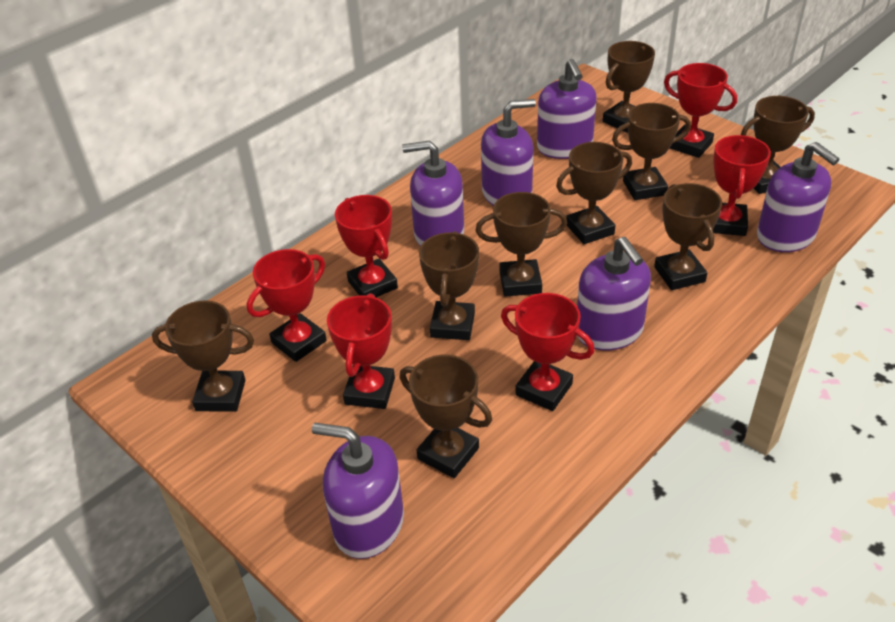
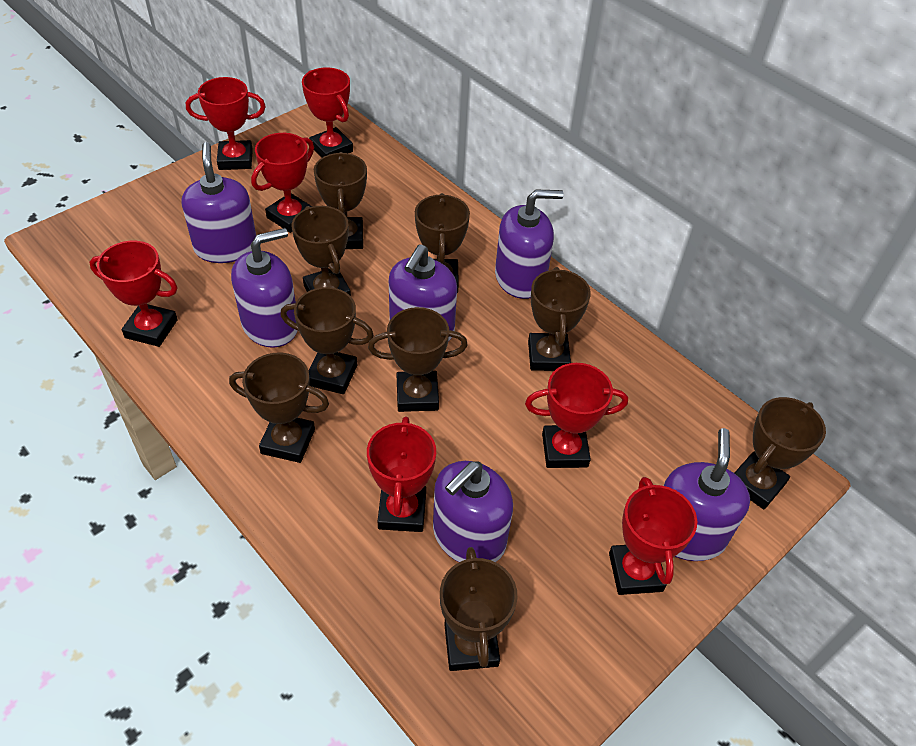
red trophy: 6 -> 7

